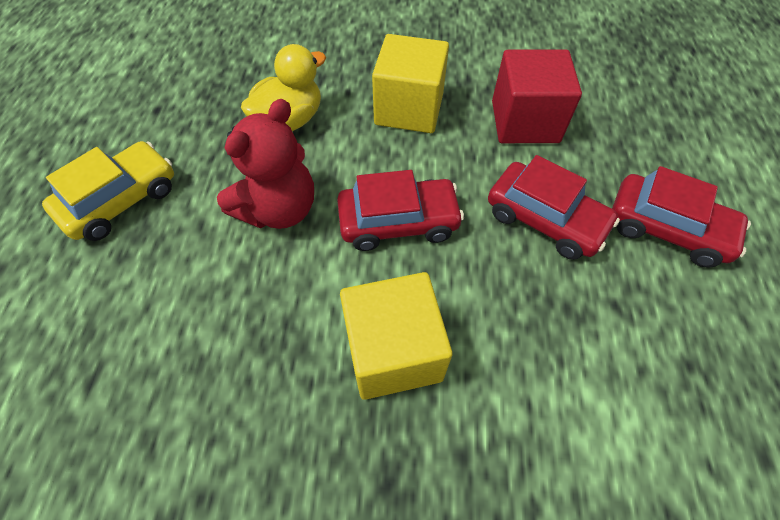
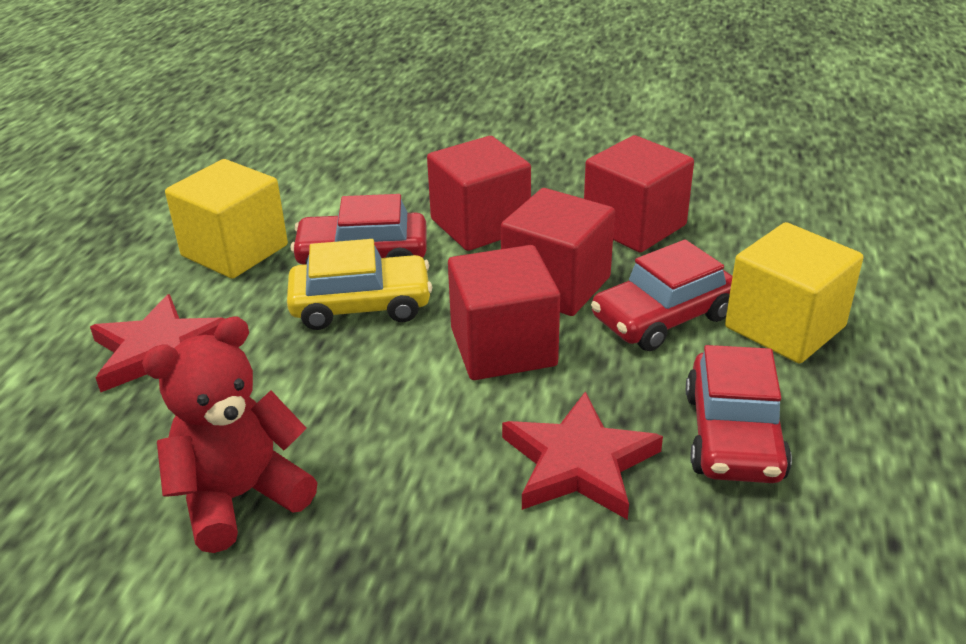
red cube: 1 -> 4
red star: 0 -> 2
yellow duck: 1 -> 0

